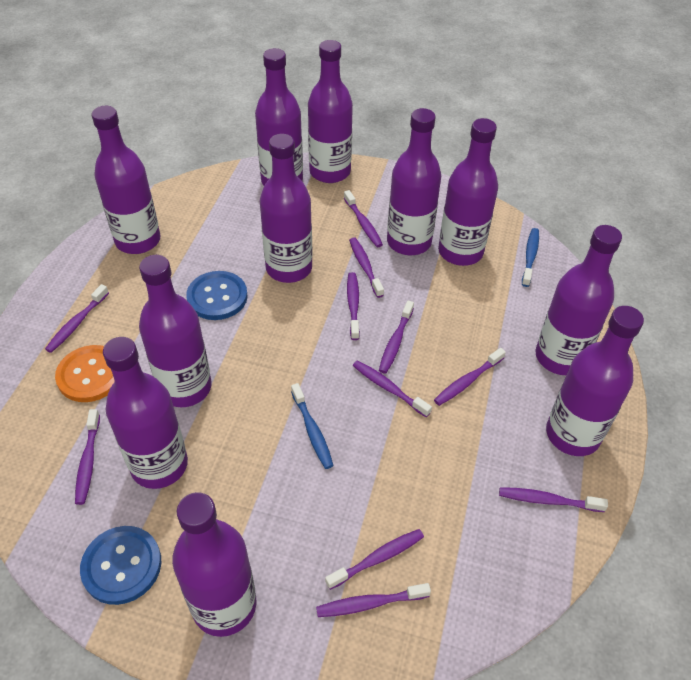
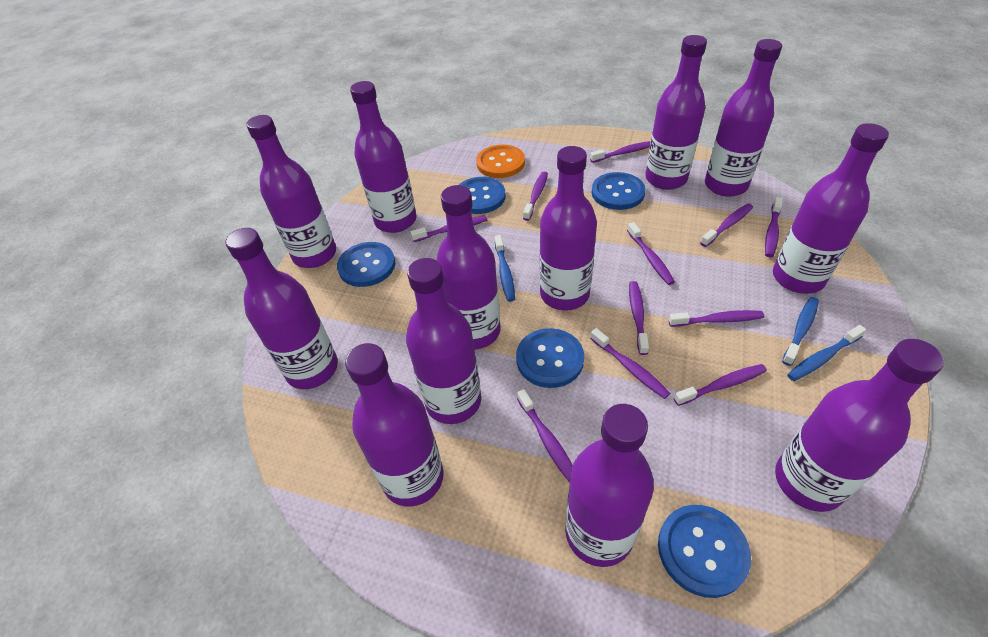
blue button: 2 -> 5
blue toothbrush: 2 -> 3
purple bottle: 11 -> 12

